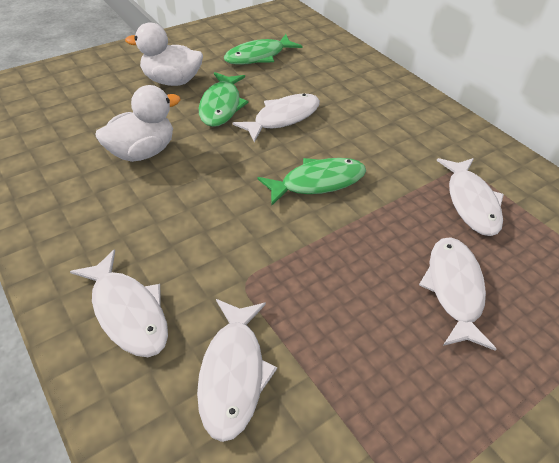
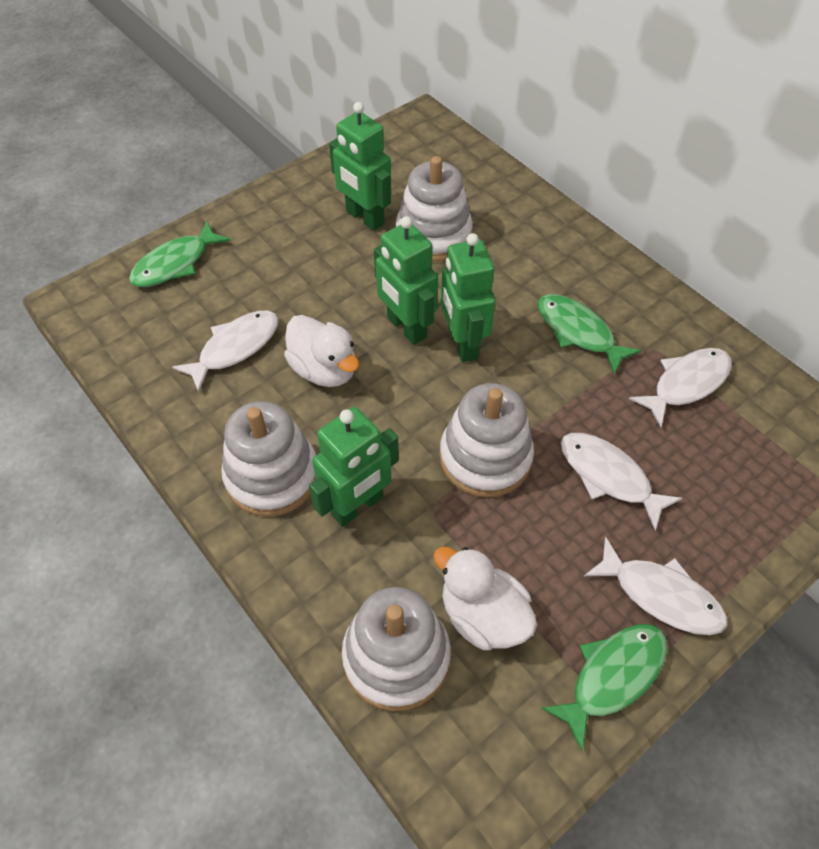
green robot: 0 -> 4
white fish: 5 -> 4
white stacking toy: 0 -> 4

